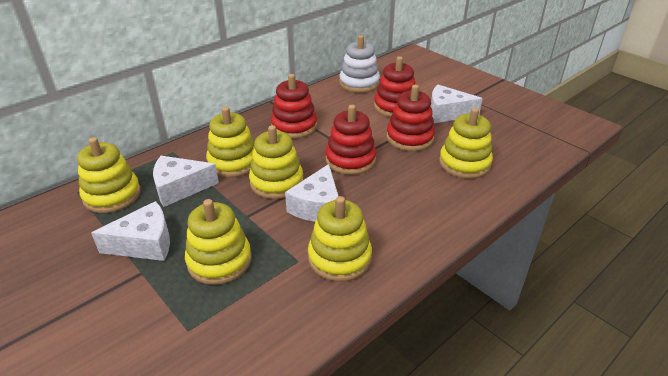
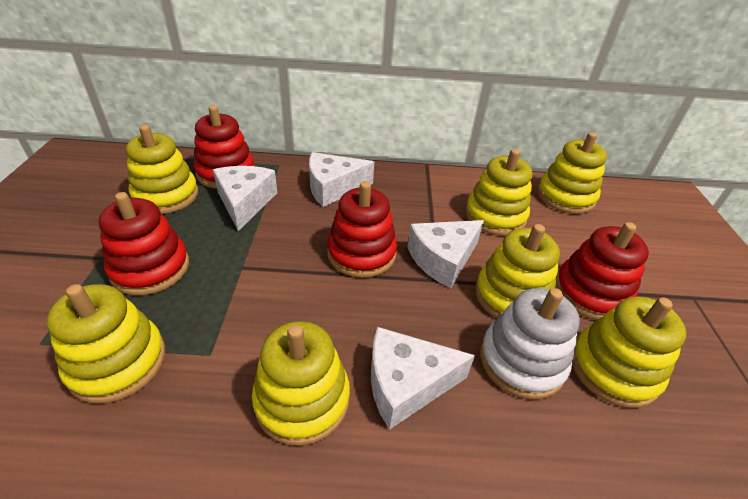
yellow stacking toy: 6 -> 7

